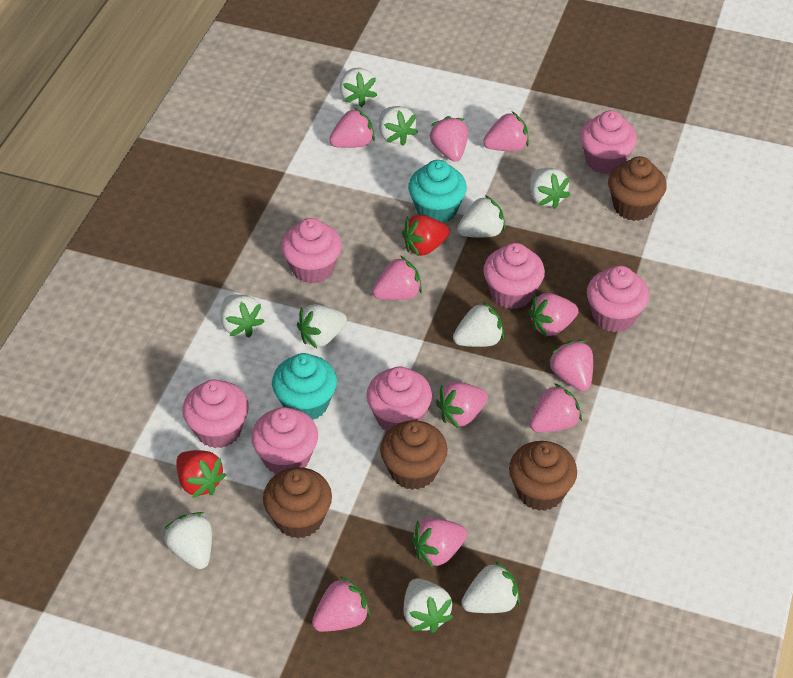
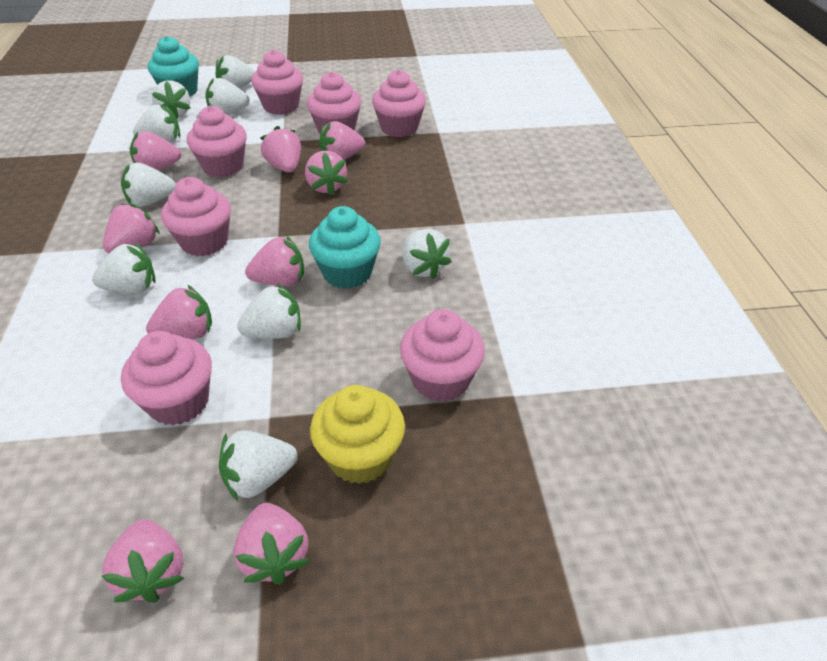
brown cupcake: 4 -> 0
pink strawberry: 10 -> 9
red strawberry: 2 -> 0
white strawberry: 10 -> 9
yellow cupcake: 0 -> 1

